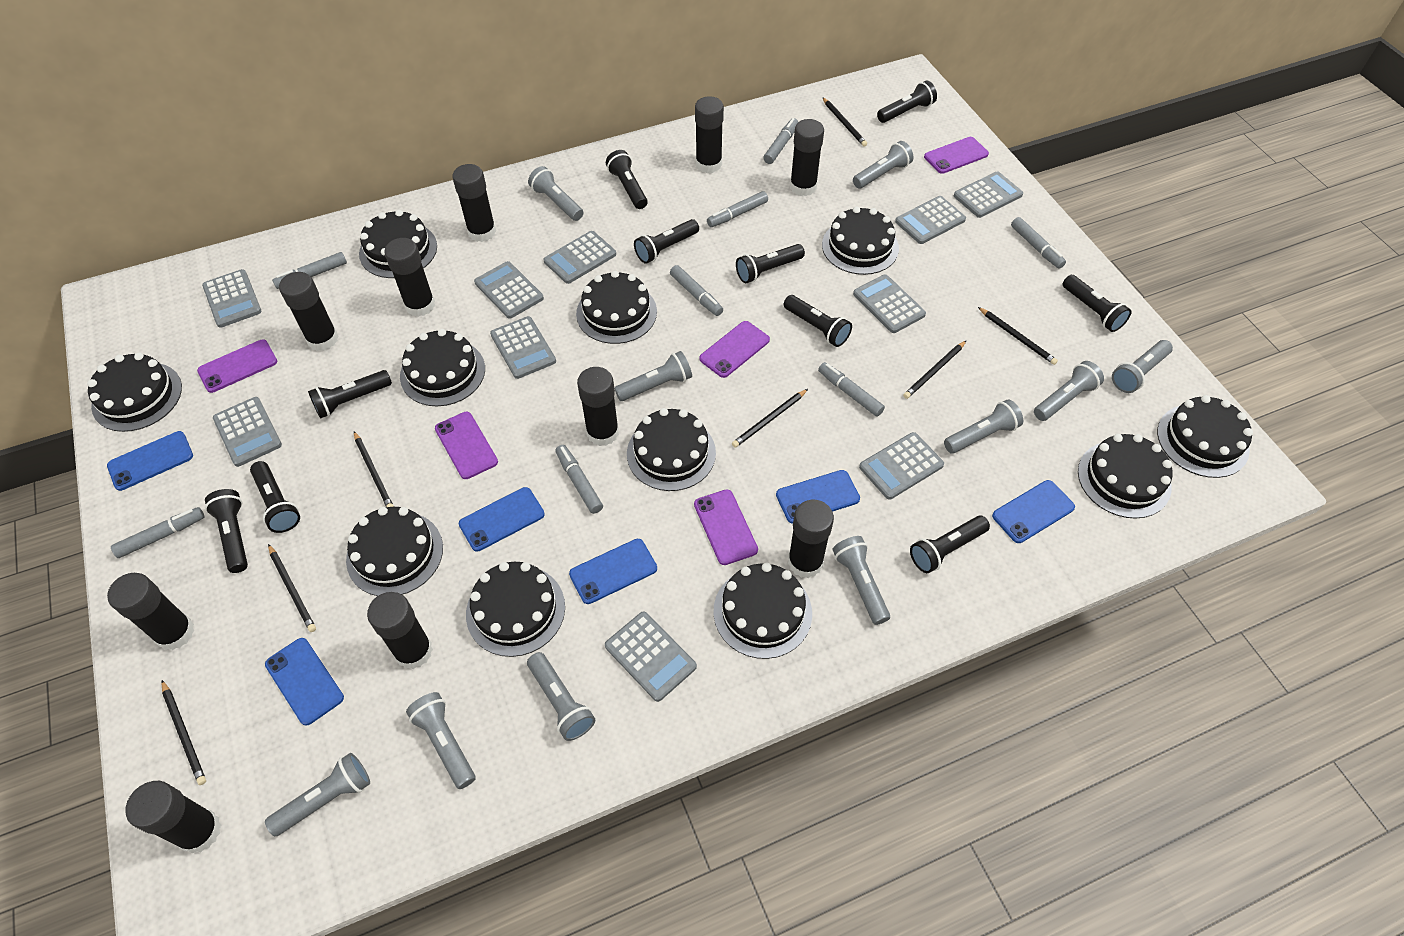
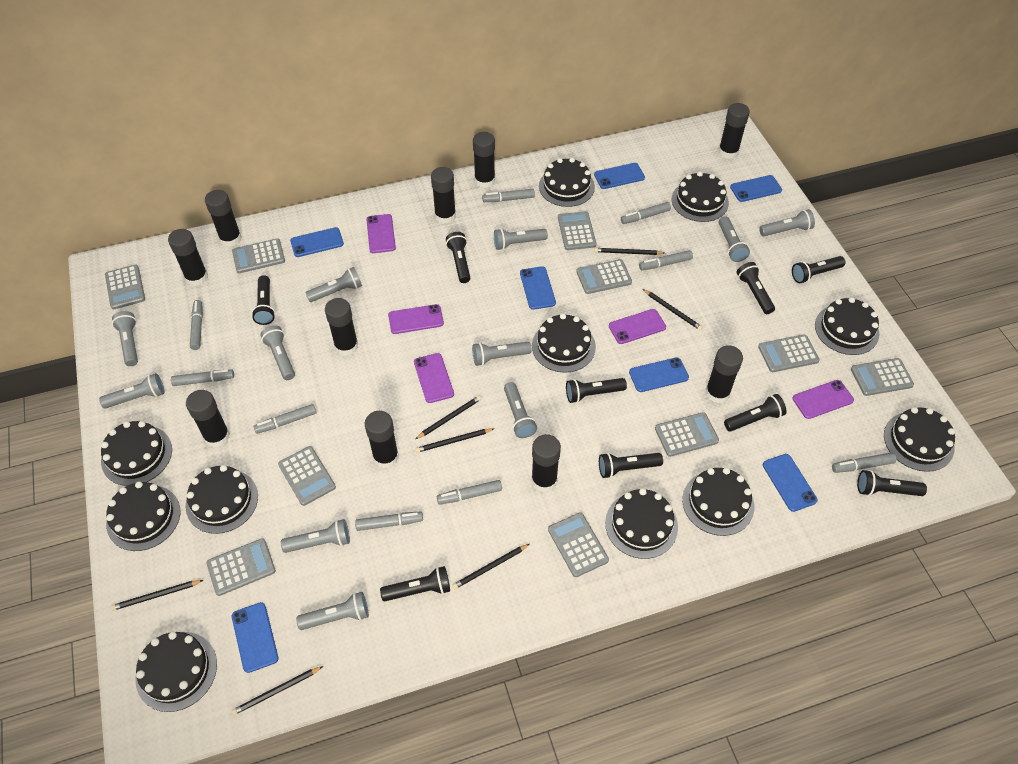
black flashlight: 10 -> 9
blue phone: 6 -> 7
grey flashlight: 10 -> 11
grey marker: 8 -> 9

